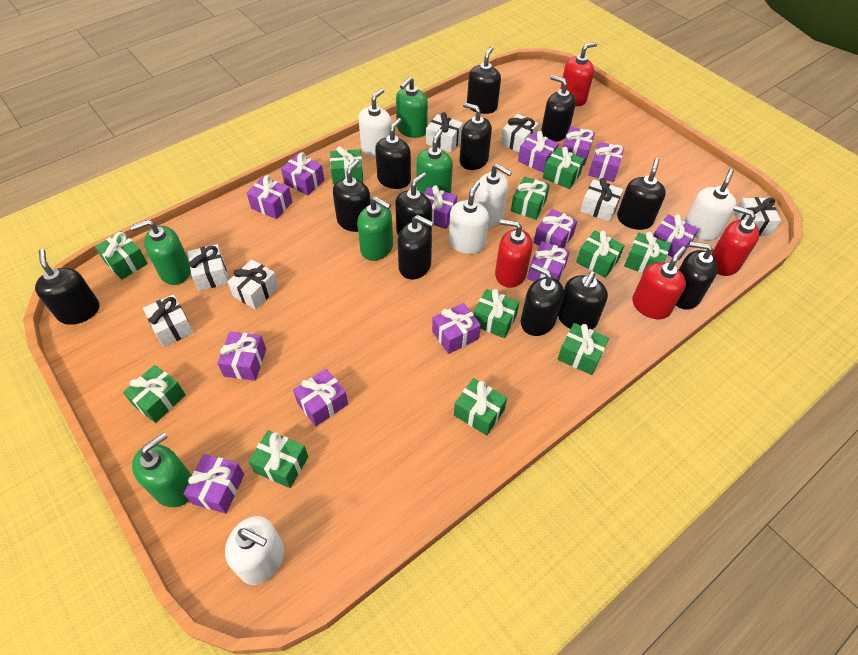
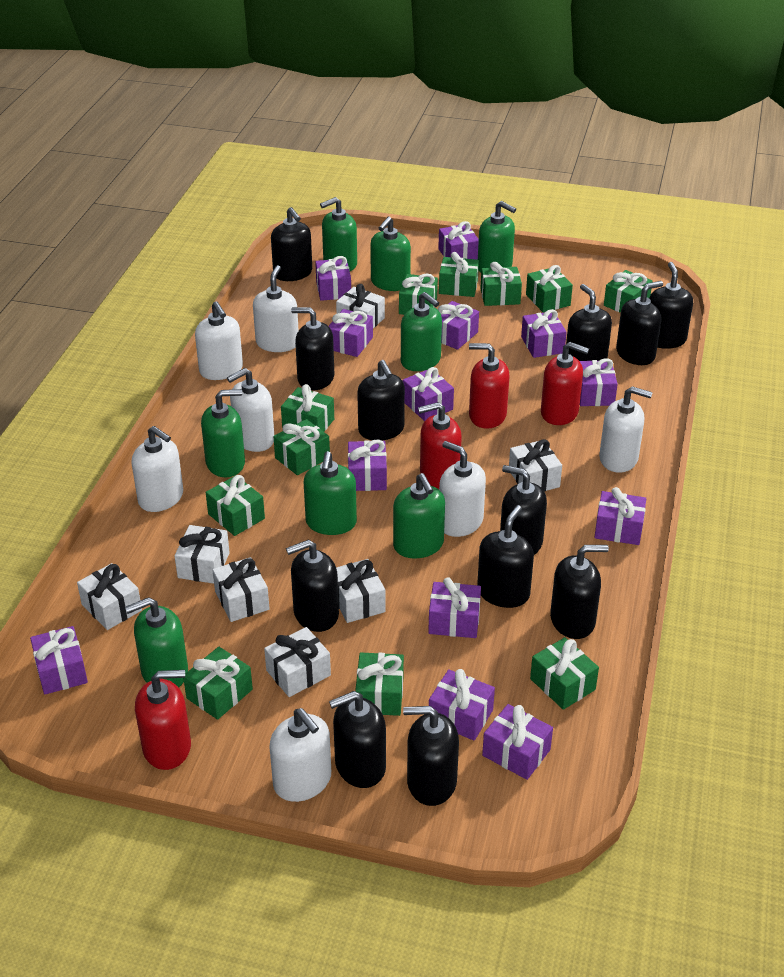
green soap dispenser: 5 -> 8
white soap dispenser: 5 -> 7

